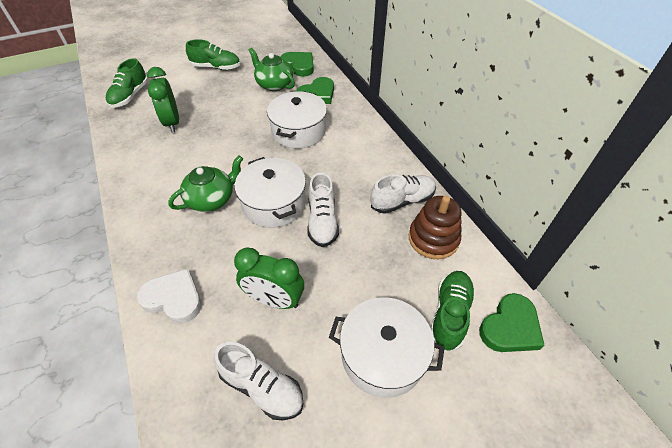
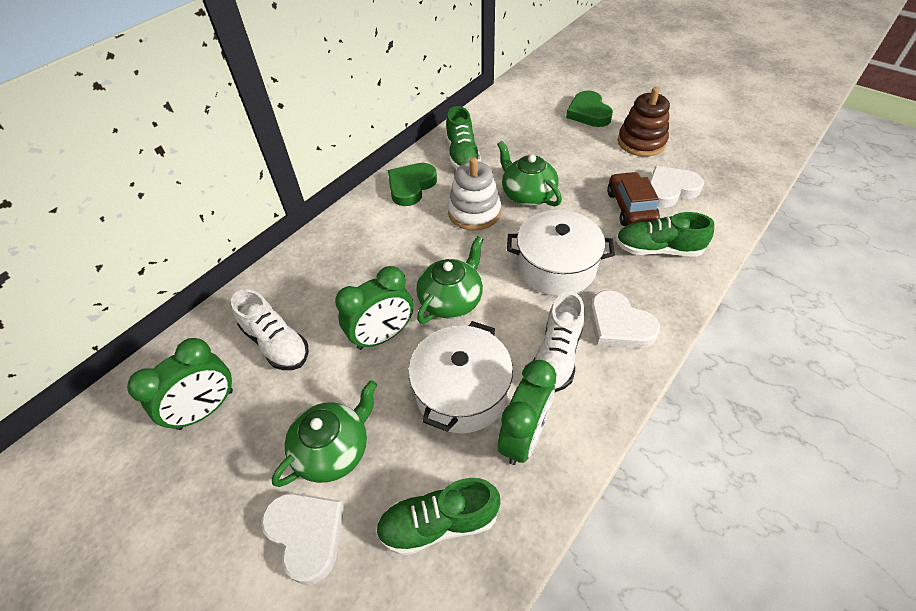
brown car: 0 -> 1
green clock: 2 -> 3
green heart: 3 -> 2
green teapot: 2 -> 3
white heart: 1 -> 3
white pot: 3 -> 2
white shoe: 3 -> 2
white stacking toy: 0 -> 1

